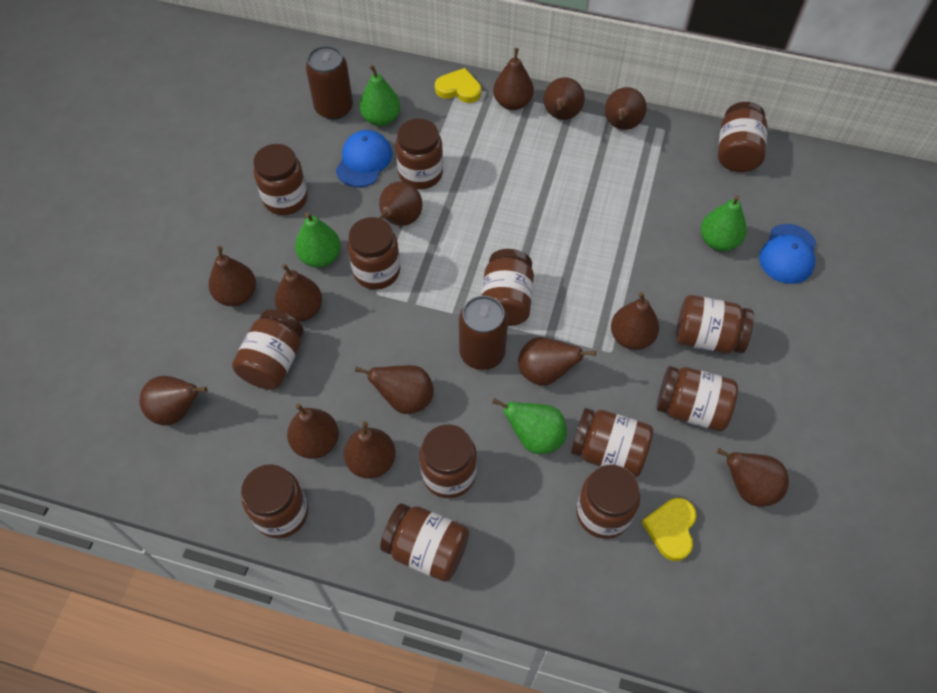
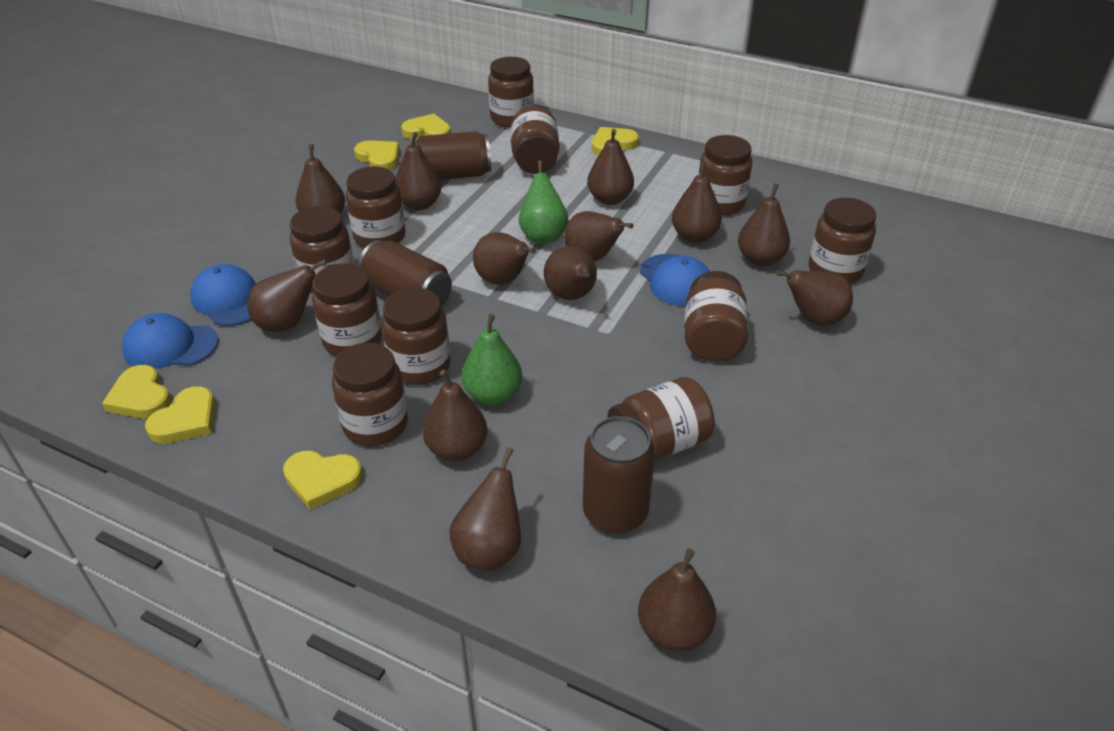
blue cap: 2 -> 3
brown can: 2 -> 3
brown jar: 13 -> 11
green pear: 4 -> 2
yellow heart: 2 -> 6

